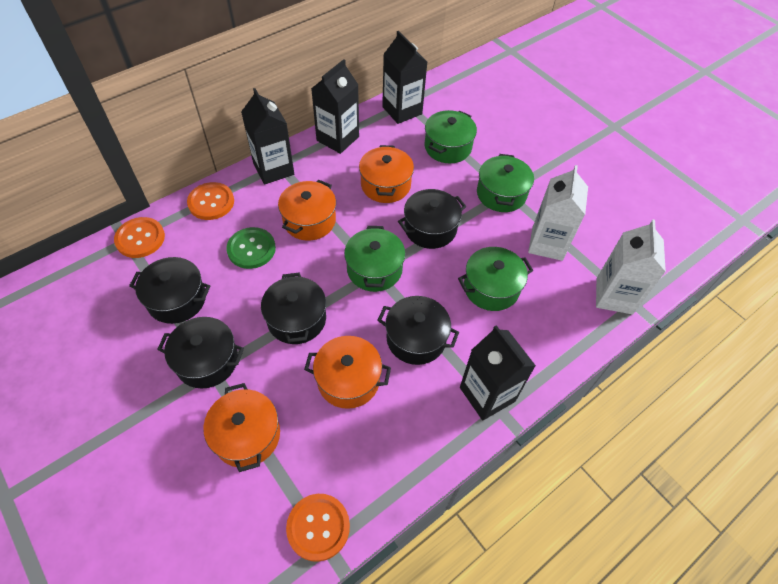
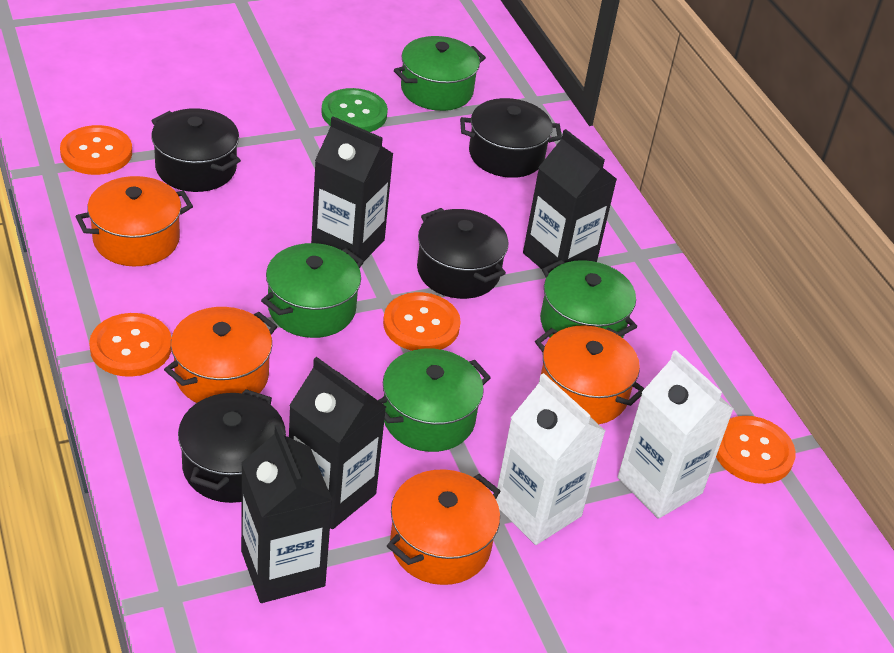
black pot: 5 -> 4
orange button: 3 -> 4

